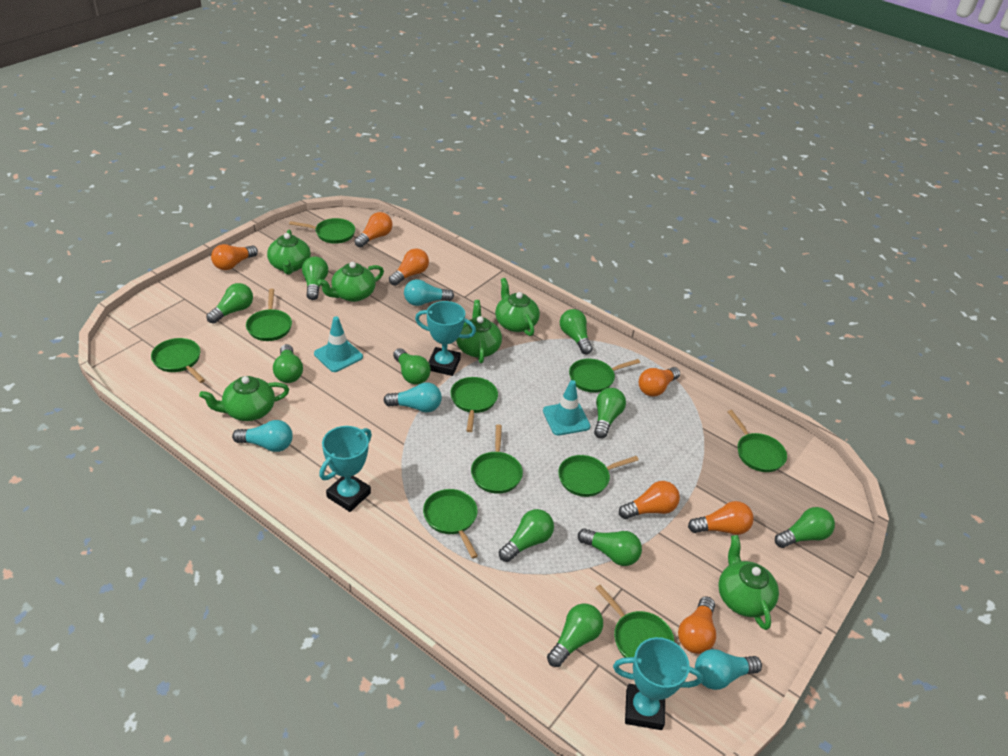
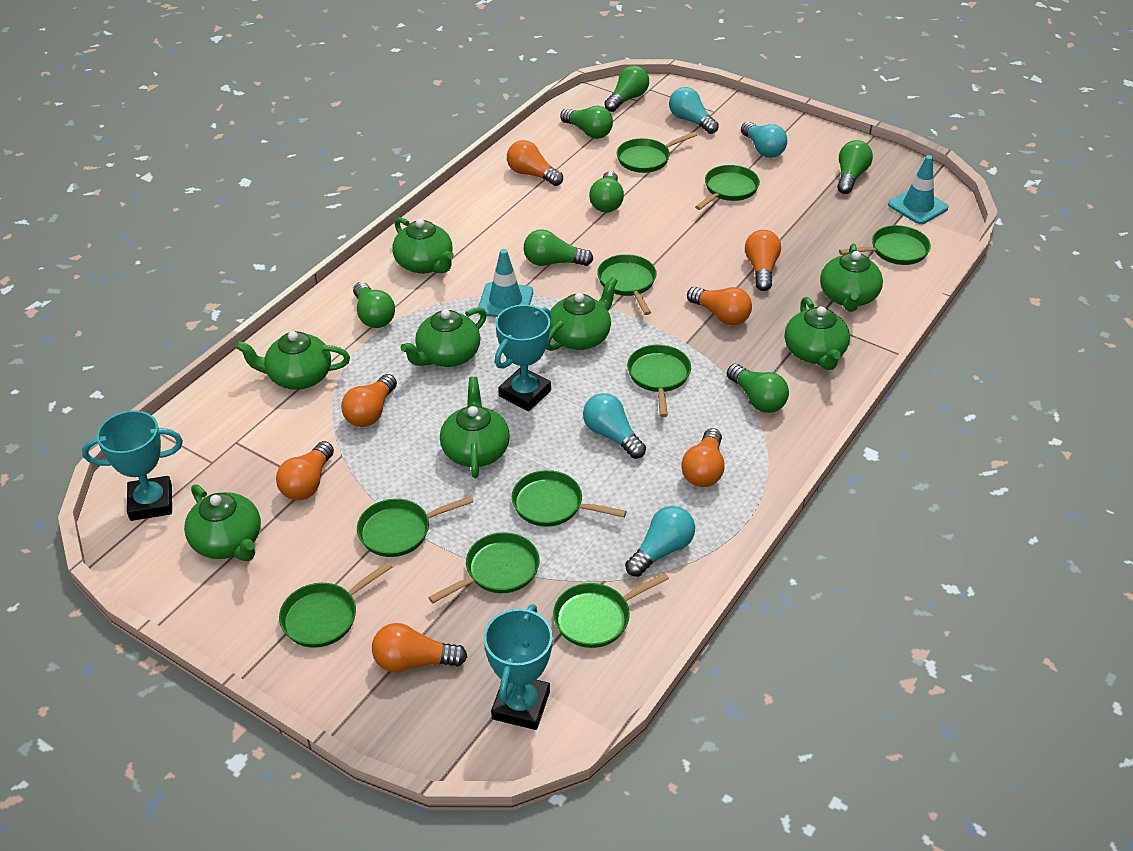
green light bulb: 10 -> 7
green teapot: 6 -> 8

